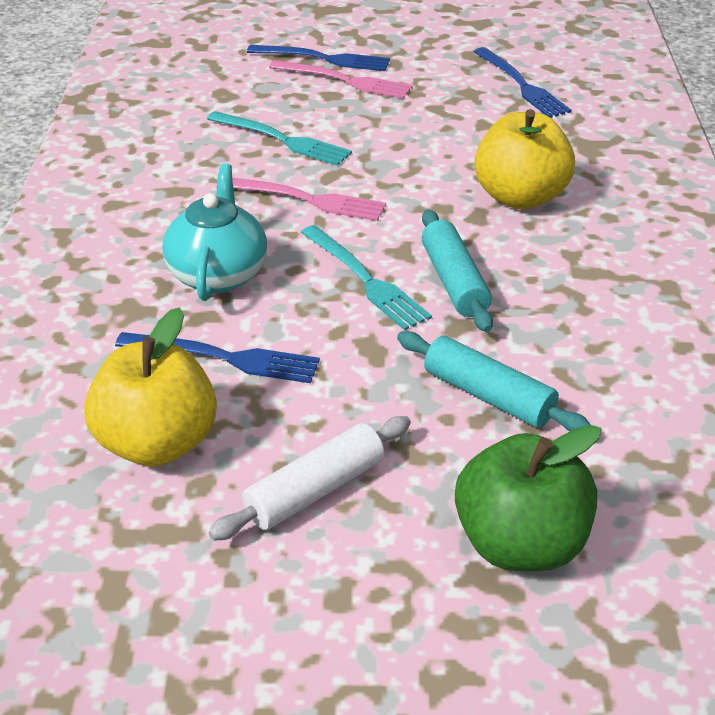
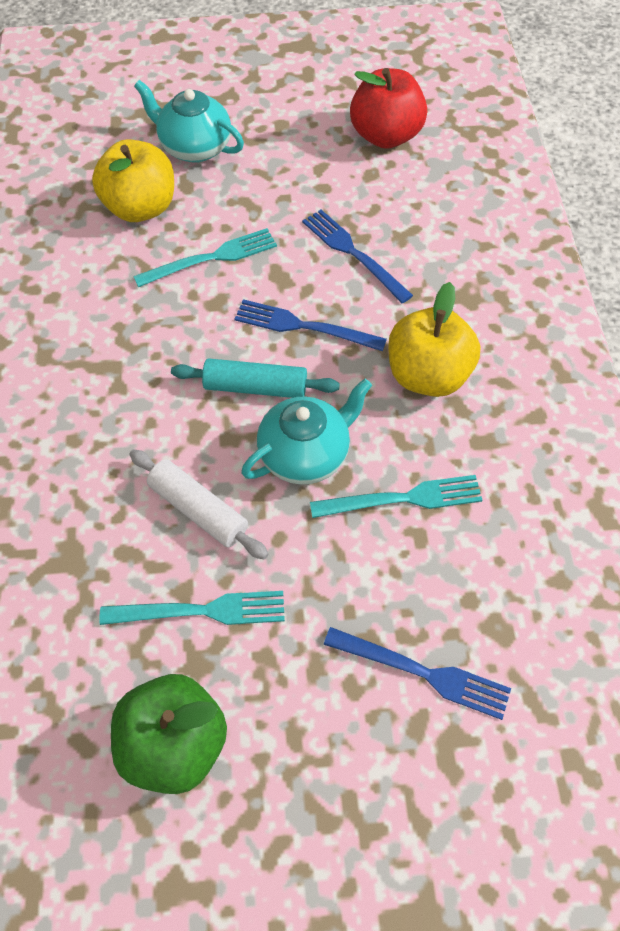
pink fork: 2 -> 0
red apple: 0 -> 1
turquoise fork: 2 -> 3
turquoise rolling pin: 2 -> 1
turquoise teapot: 1 -> 2

